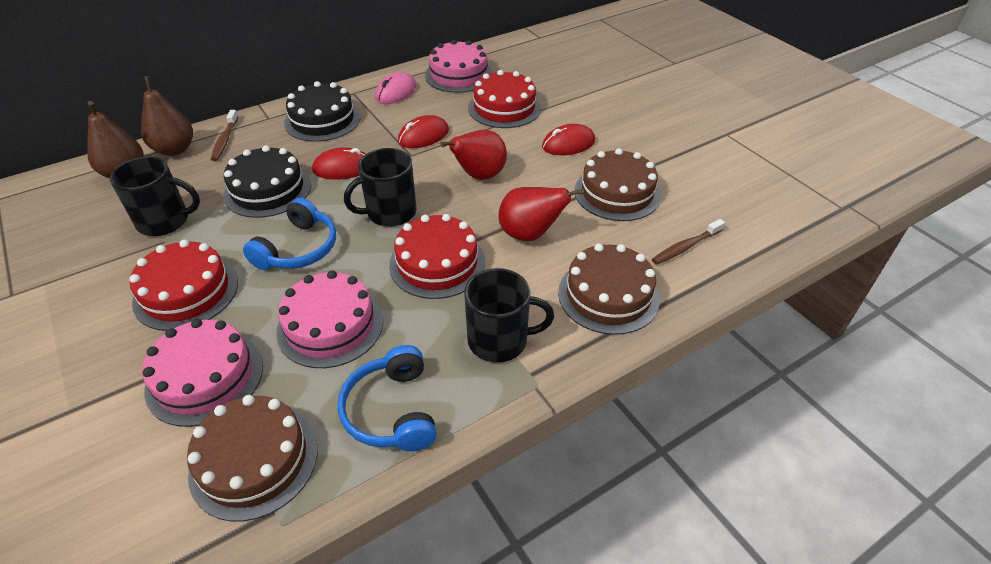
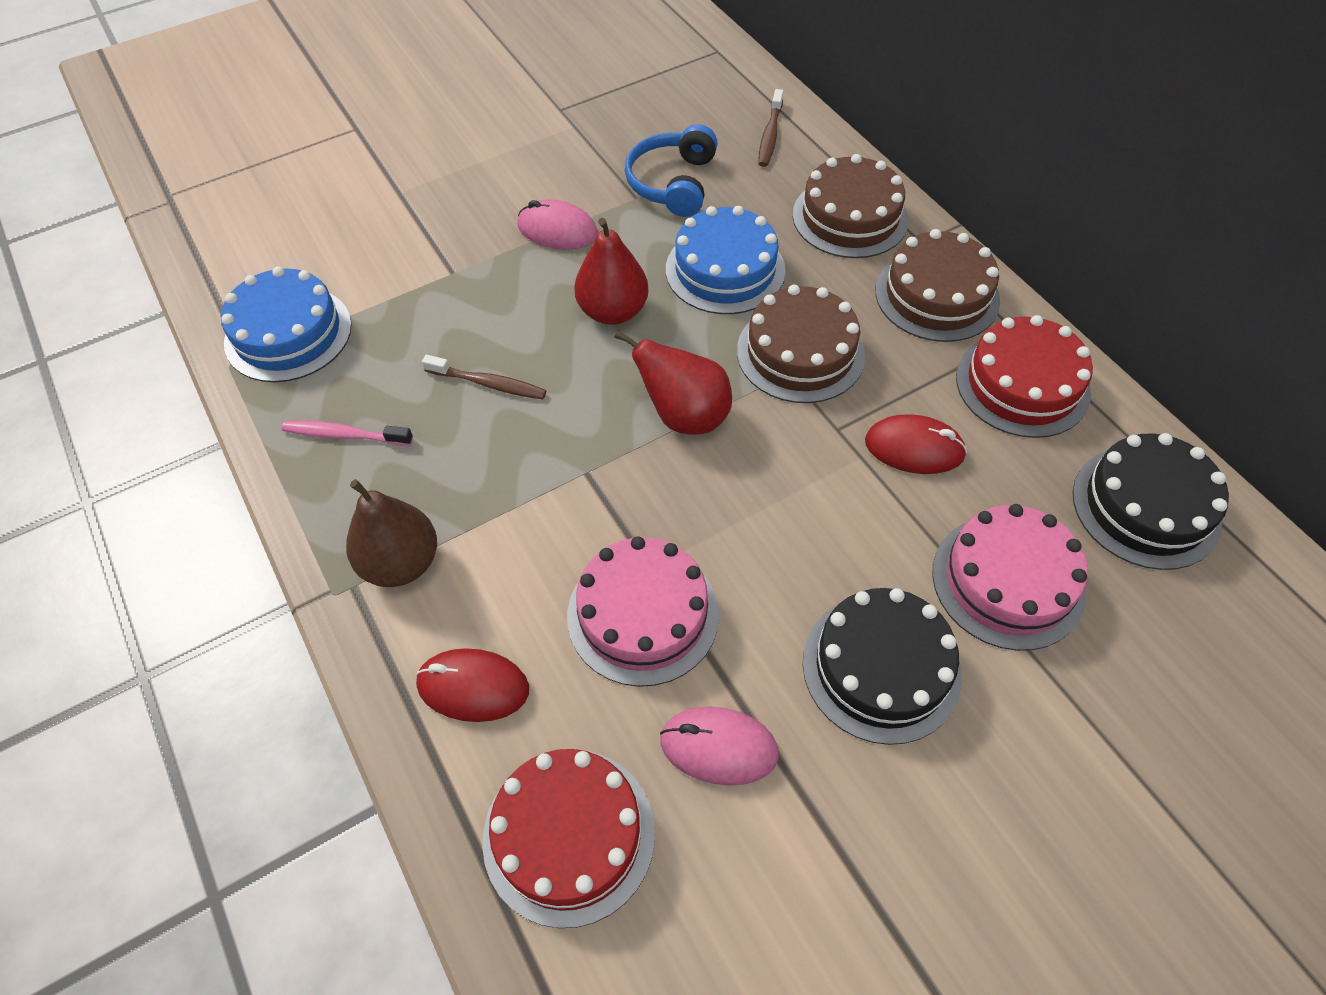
black mug: 3 -> 0
blue cake: 0 -> 2
blue headphones: 2 -> 1
brown pear: 2 -> 1
pink cake: 3 -> 2
pink mouse: 1 -> 2
pink toothbrush: 0 -> 1
red cake: 3 -> 2
red mouse: 3 -> 2

